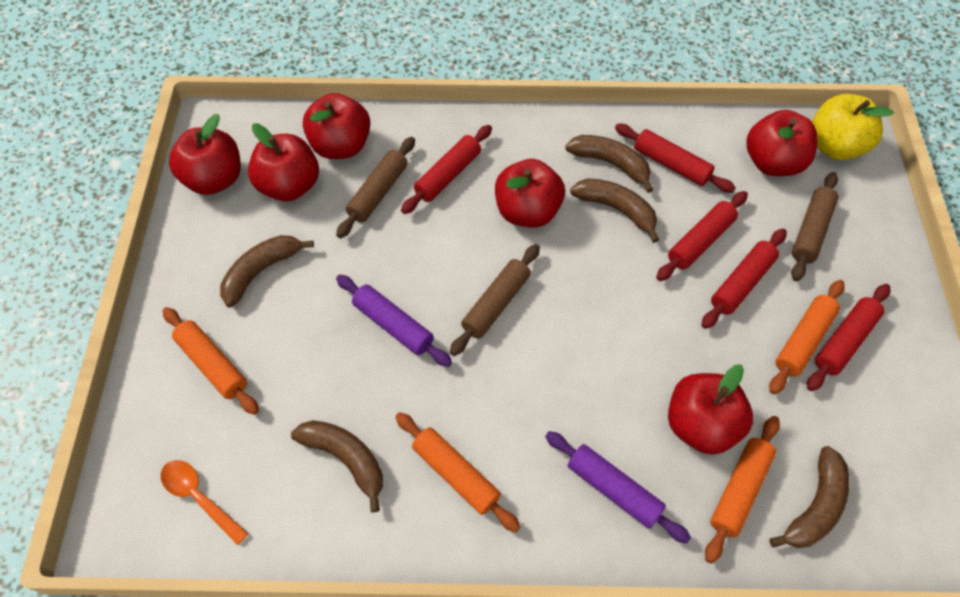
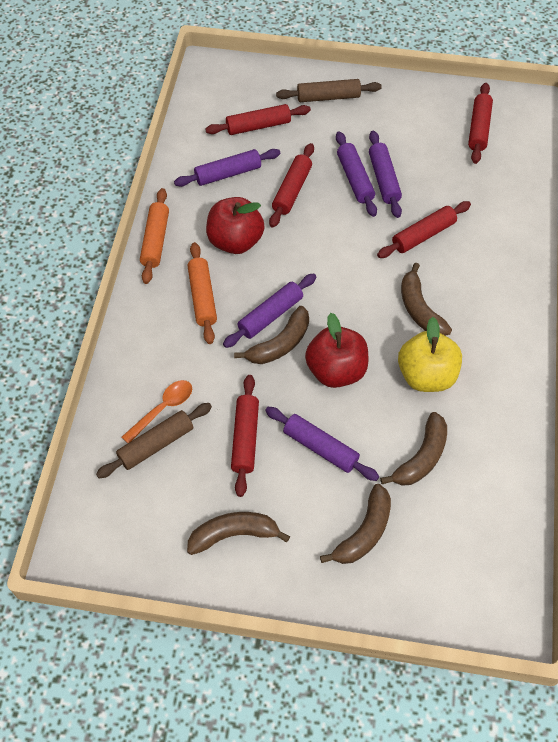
brown rolling pin: 3 -> 2
orange rolling pin: 4 -> 2
purple rolling pin: 2 -> 5
red apple: 6 -> 2

